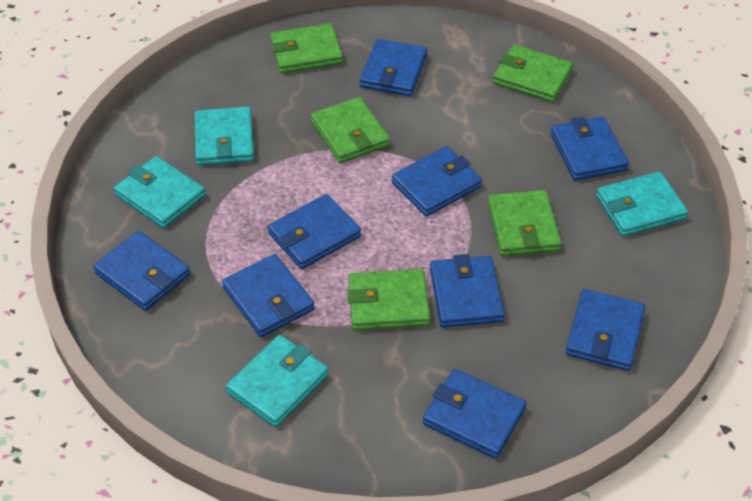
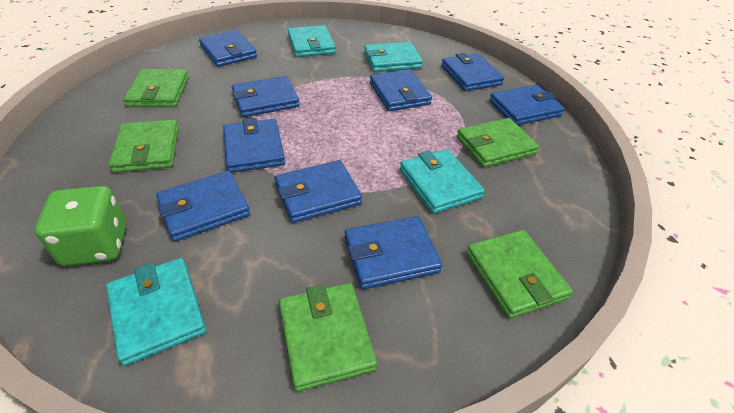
green dice: 0 -> 1

